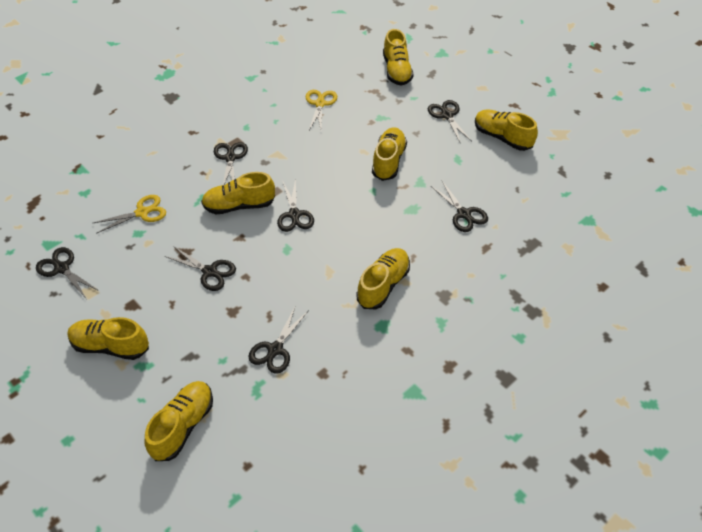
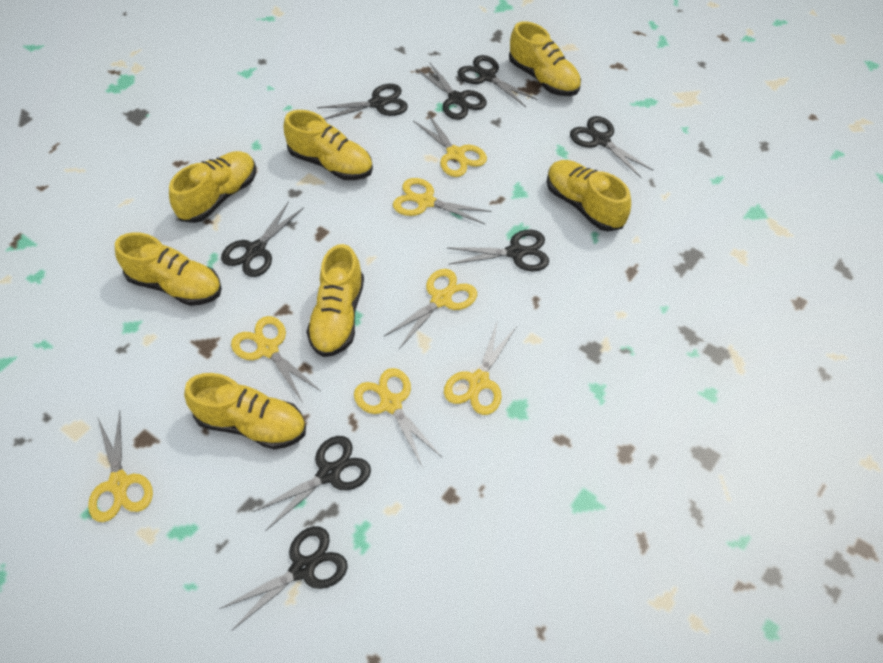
black scissors: 7 -> 8
yellow scissors: 2 -> 7

